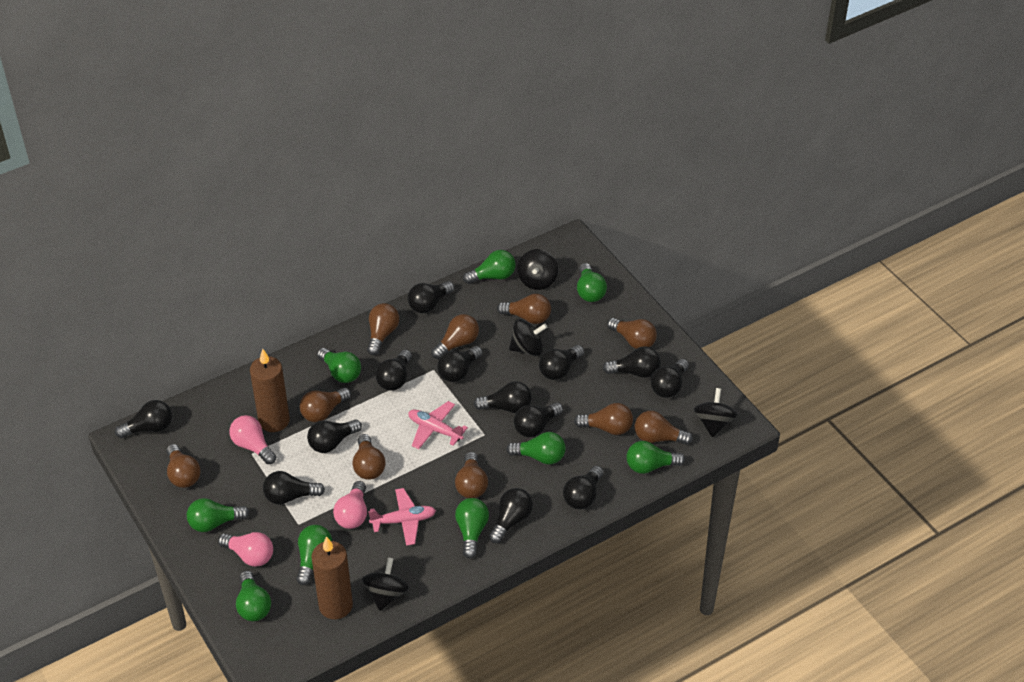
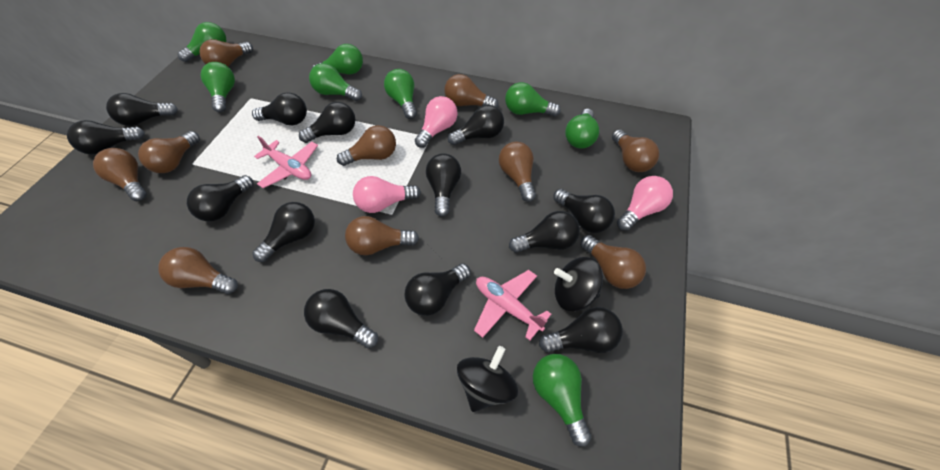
black spinning top: 4 -> 2
brown candle: 2 -> 0
green light bulb: 9 -> 8

